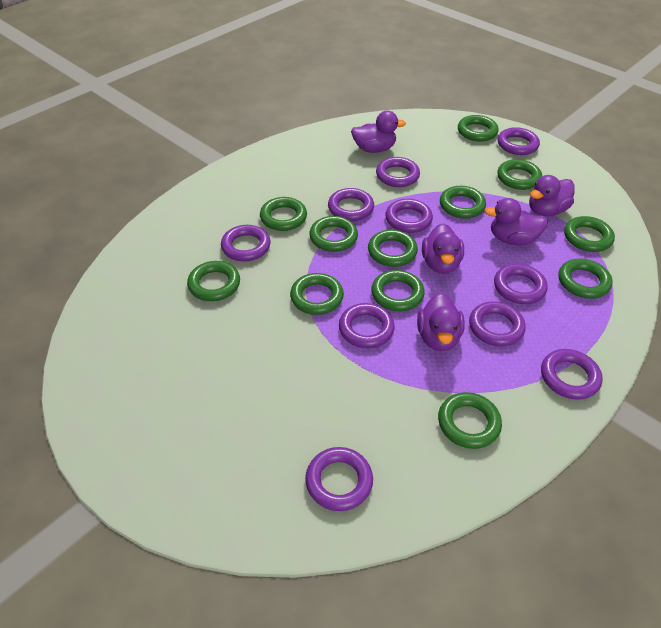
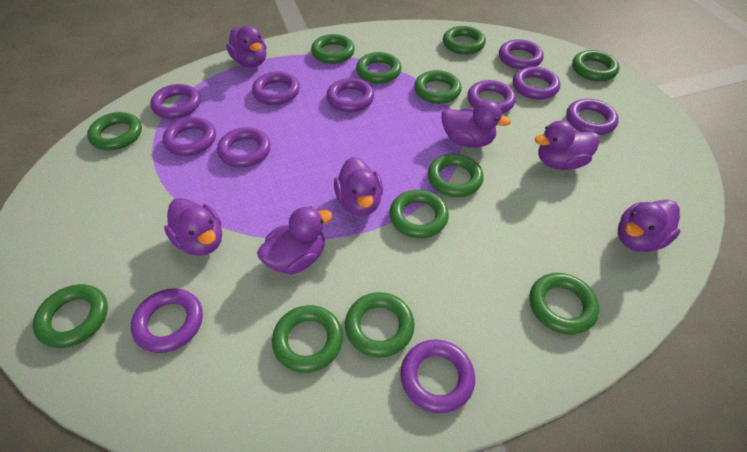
purple duck: 5 -> 7
purple ring: 10 -> 11

